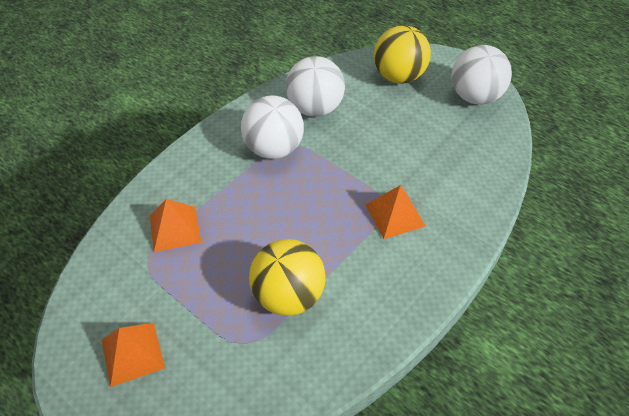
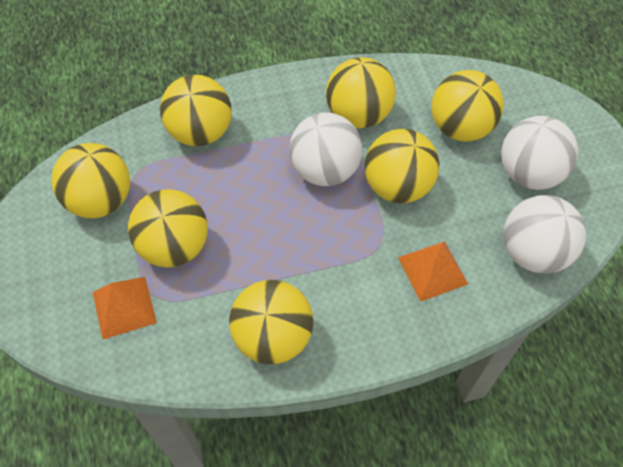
orange pyramid: 3 -> 2
yellow ball: 2 -> 7

